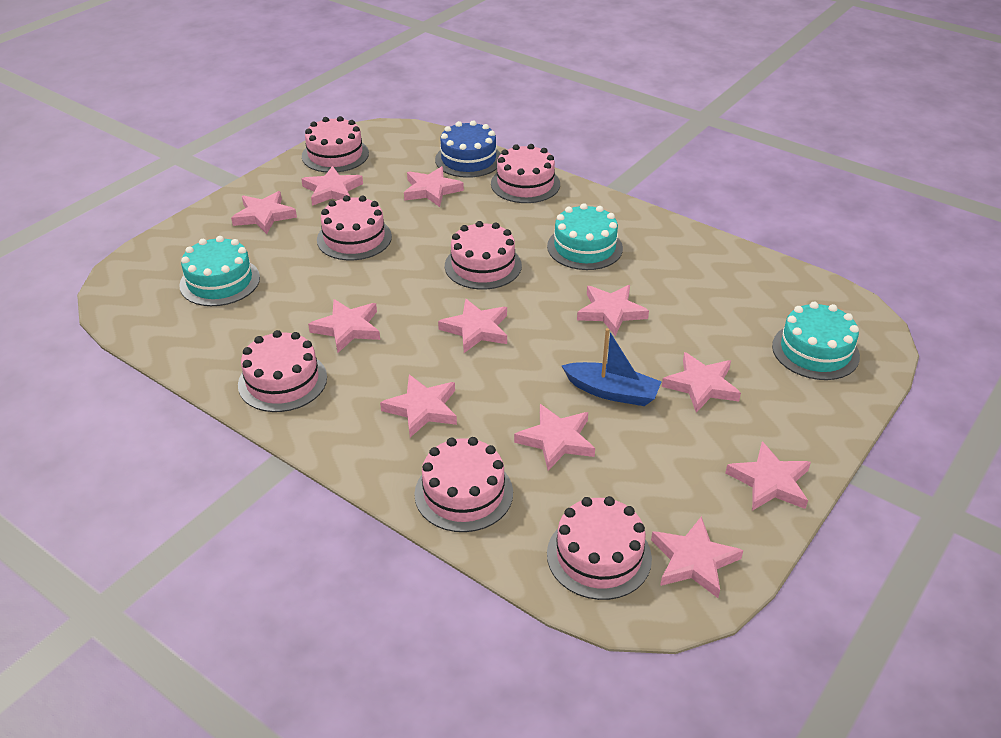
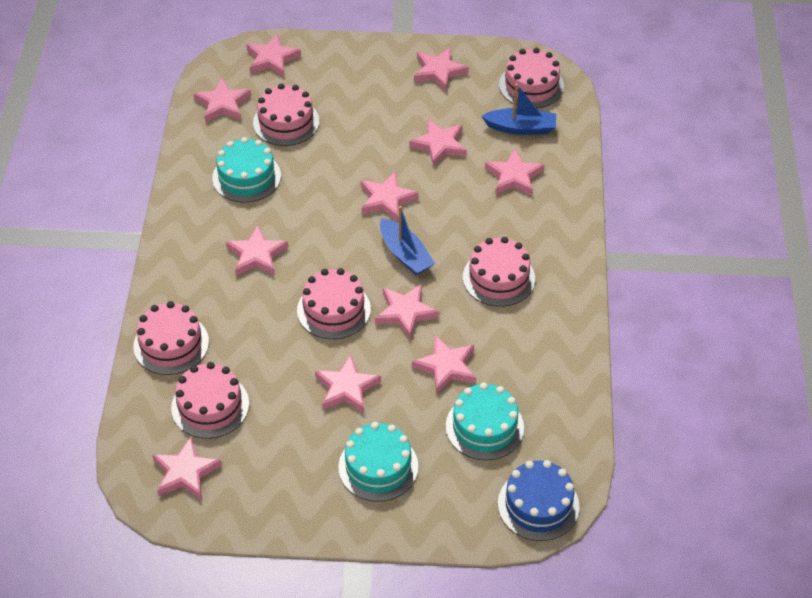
blue boat: 1 -> 2
pink cake: 7 -> 6

